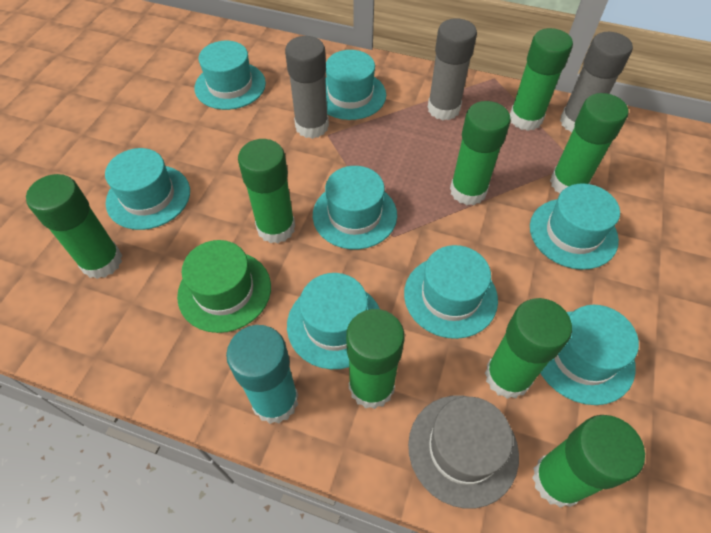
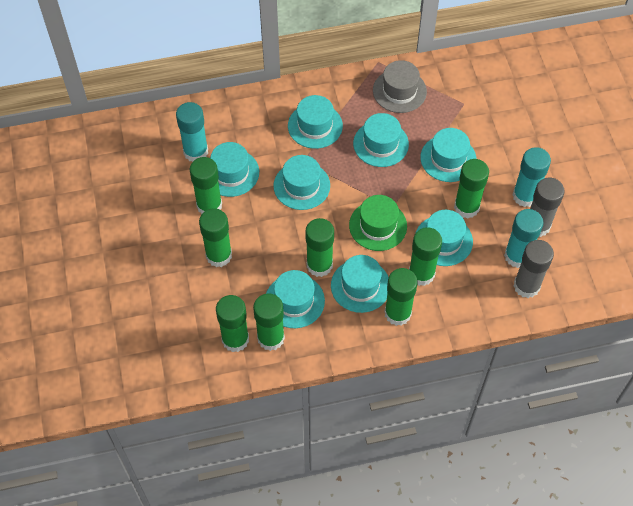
grey glue stick: 3 -> 2
turquoise glue stick: 1 -> 3

